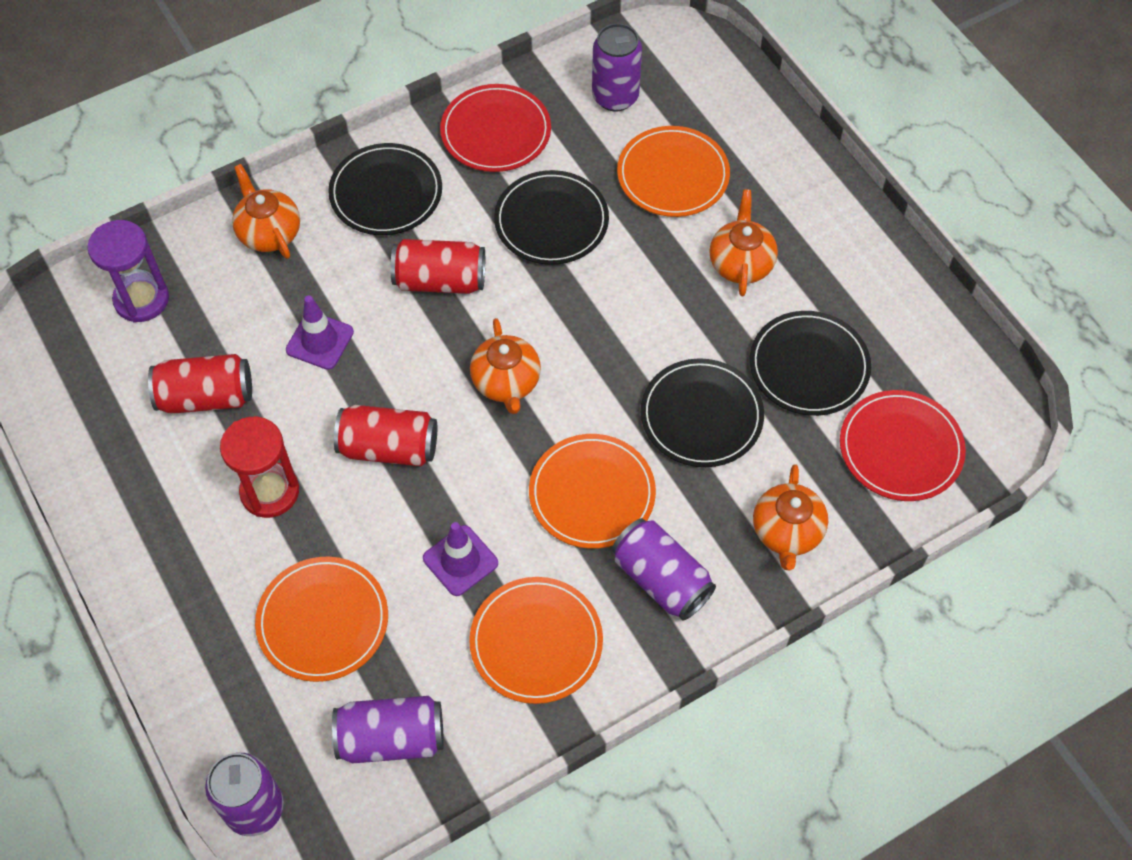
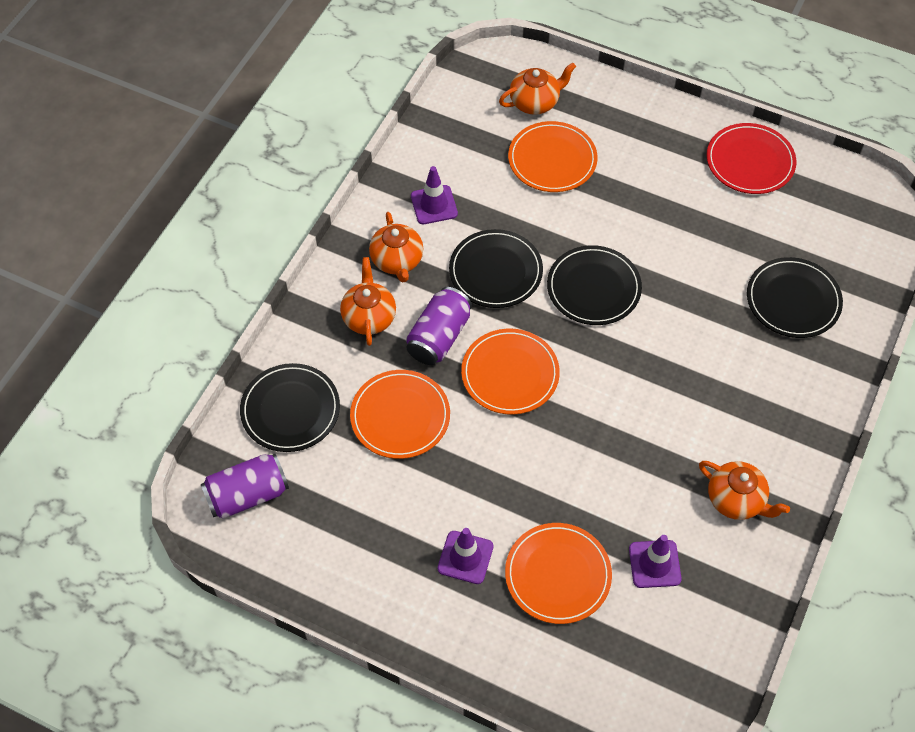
purple can: 4 -> 2
purple hourglass: 1 -> 0
purple traffic cone: 2 -> 3
red can: 3 -> 0
red hourglass: 1 -> 0
red plate: 2 -> 1

